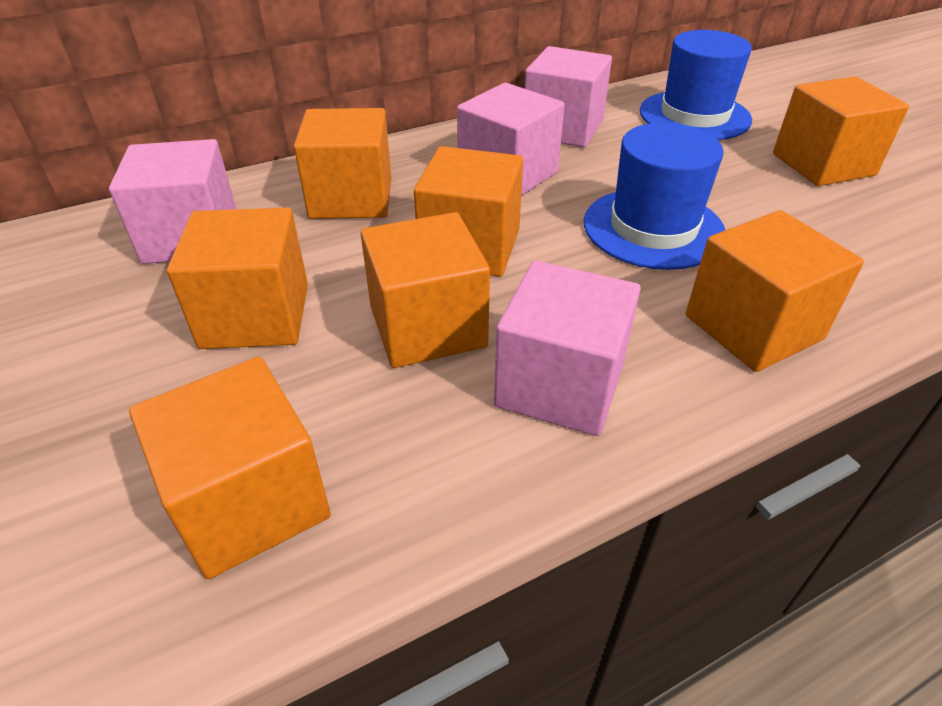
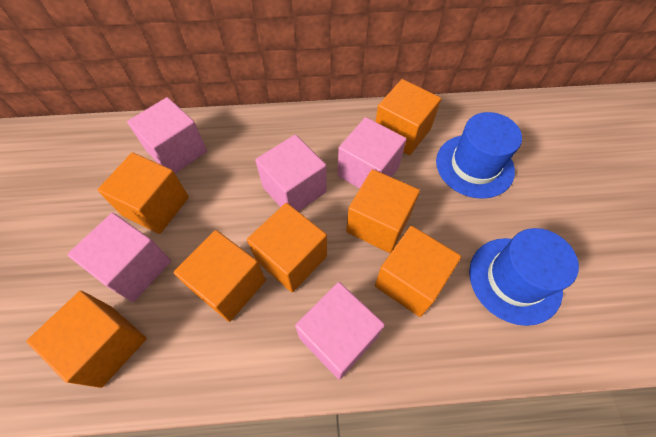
pink cube: 4 -> 5

